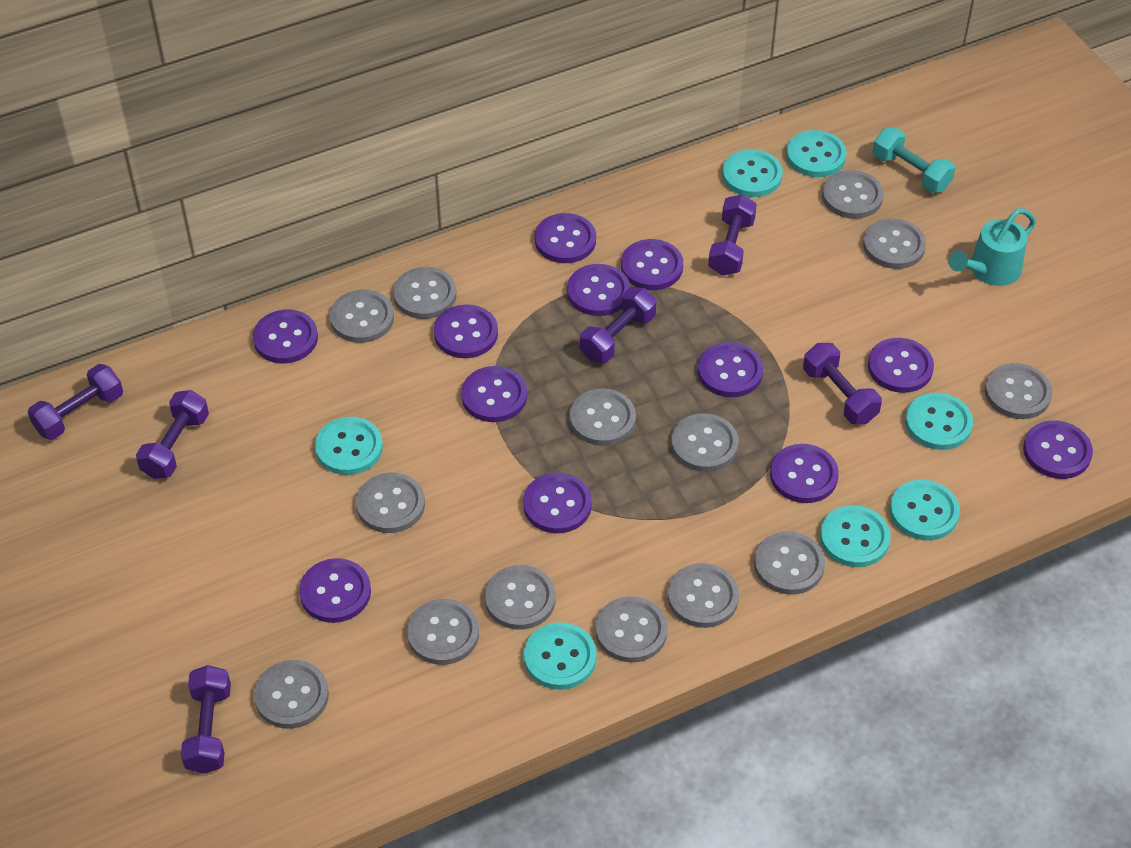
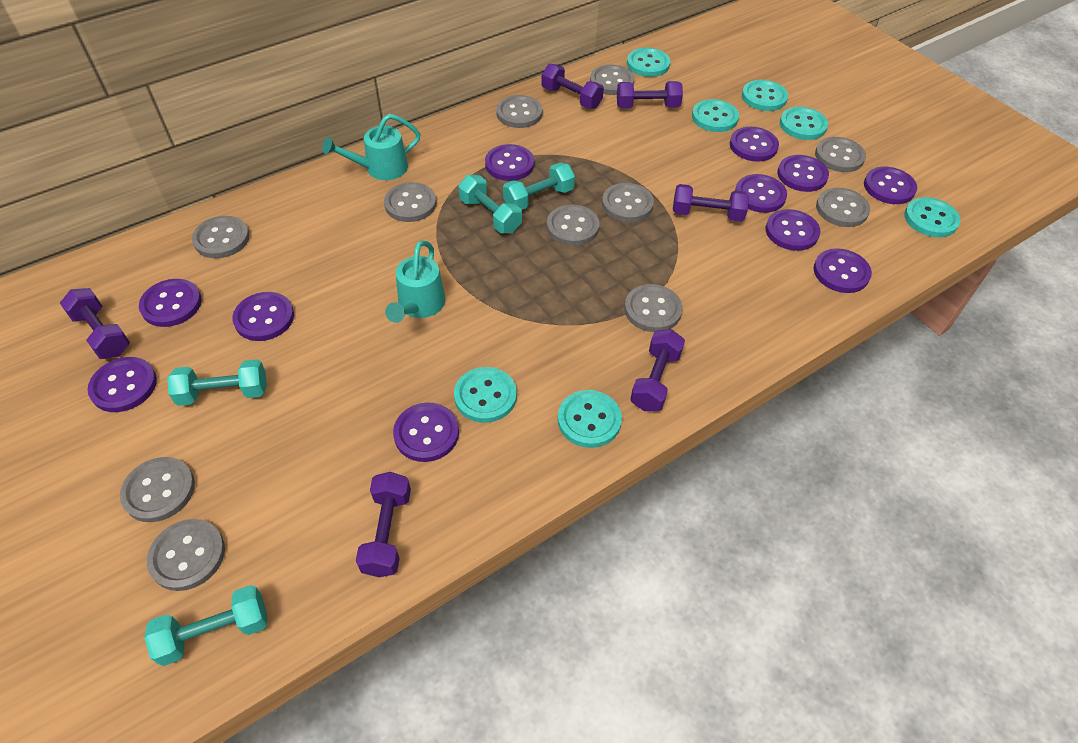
grey button: 14 -> 11
purple button: 12 -> 11
turquoise dumbbell: 1 -> 4
turquoise watering can: 1 -> 2

